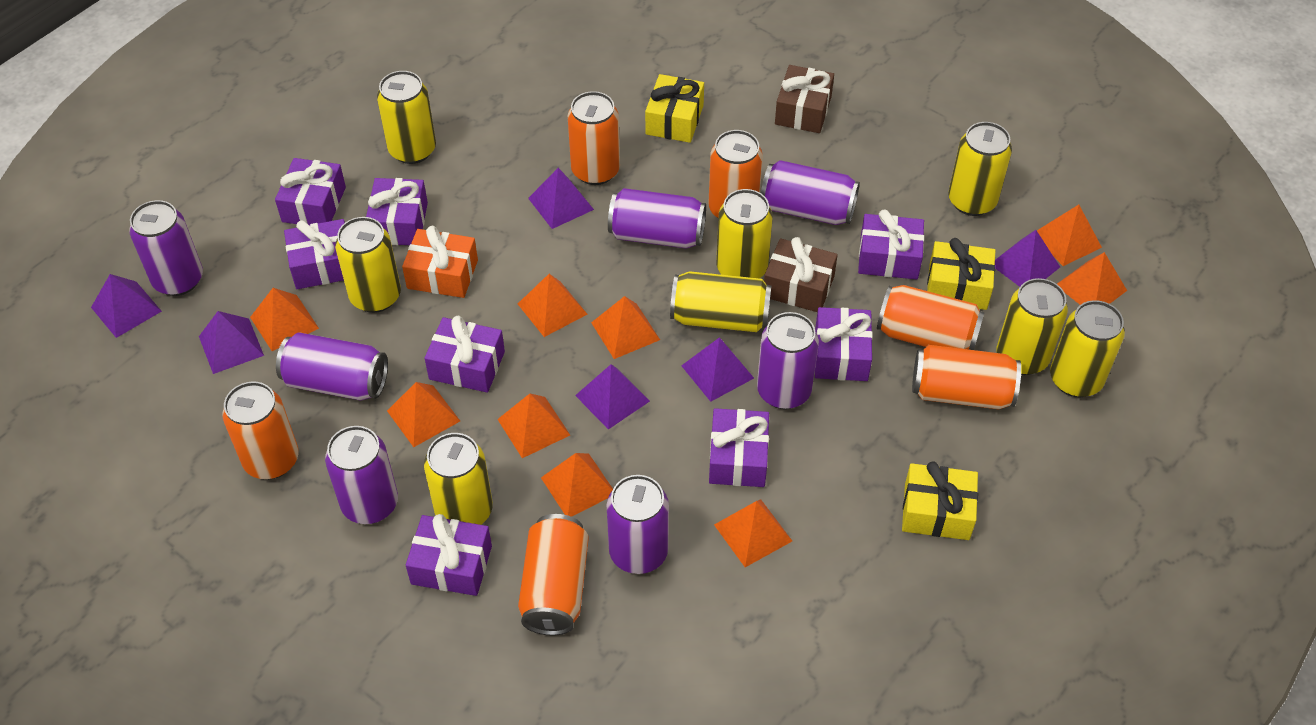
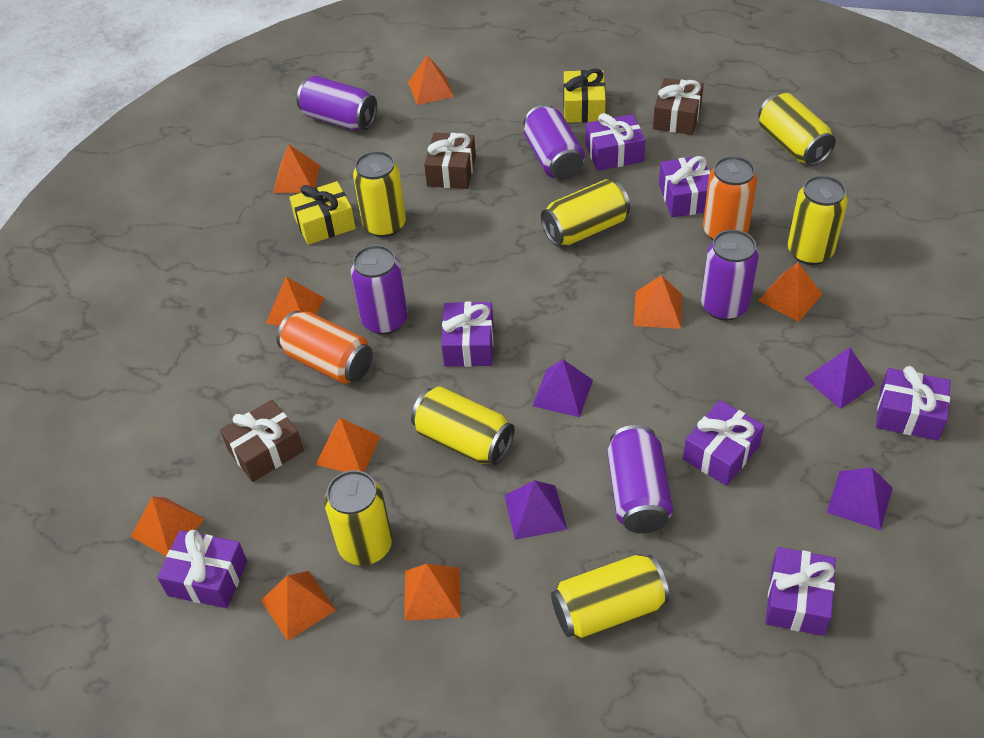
brown gift: 2 -> 3
orange can: 6 -> 2
orange gift: 1 -> 0
purple can: 7 -> 5
purple gift: 8 -> 7
purple pyramid: 6 -> 4
yellow can: 8 -> 7
yellow gift: 3 -> 2

